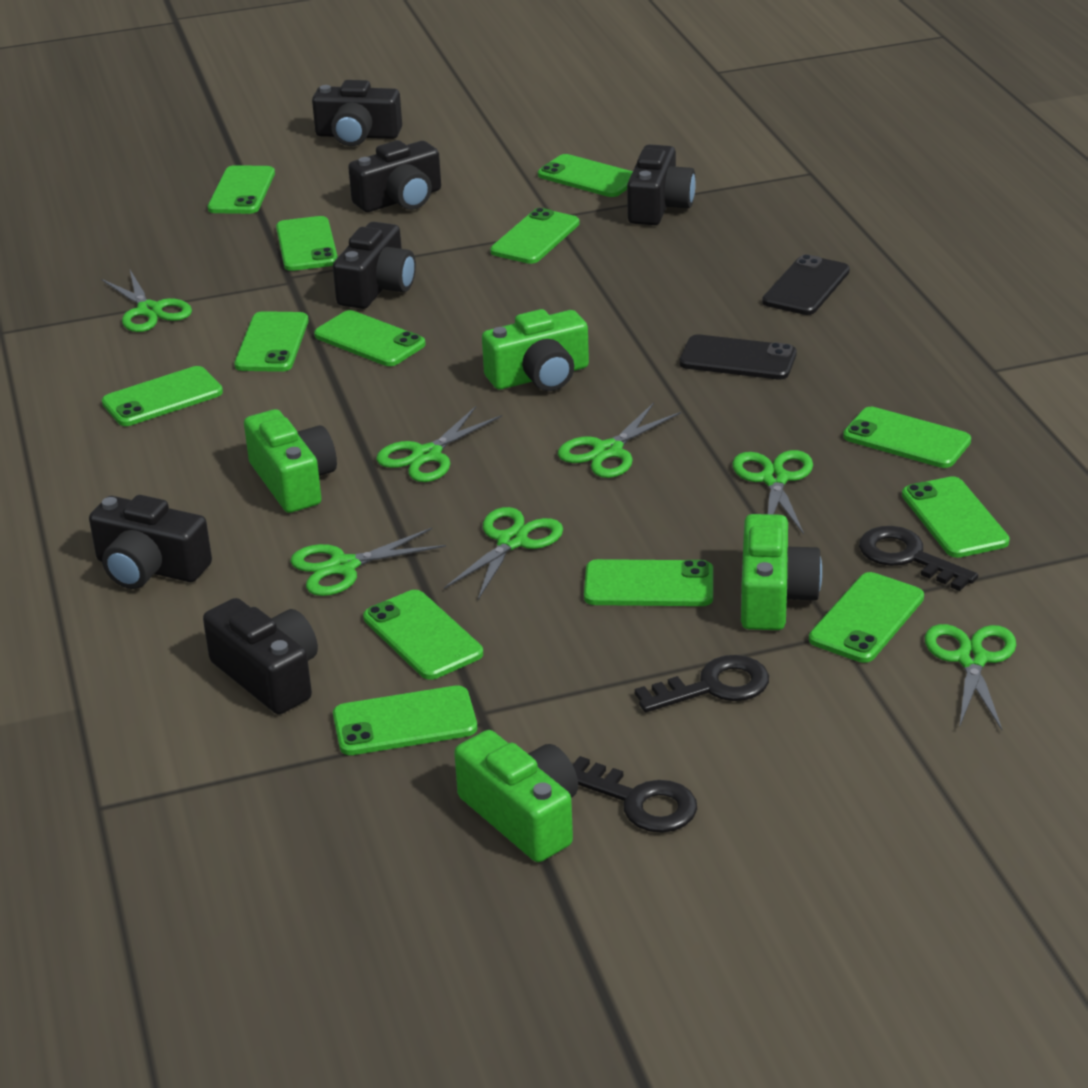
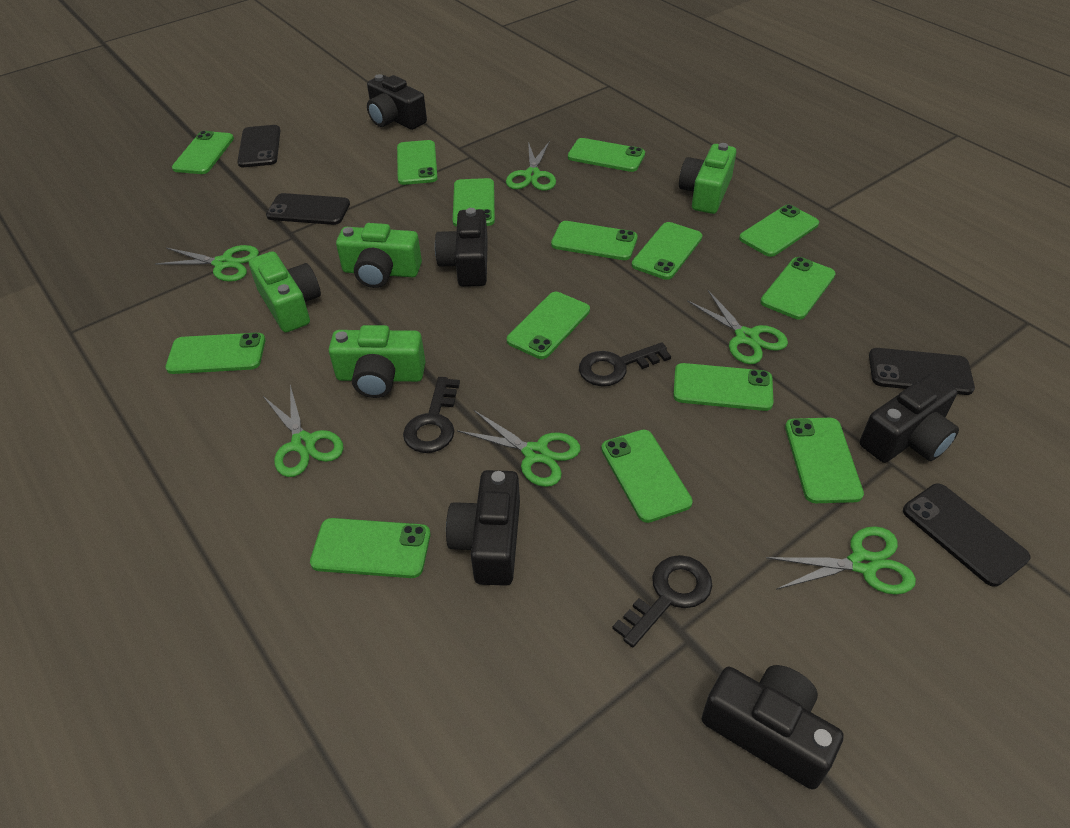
black camera: 6 -> 5
black phone: 2 -> 4
green phone: 13 -> 14
green scissors: 7 -> 6

